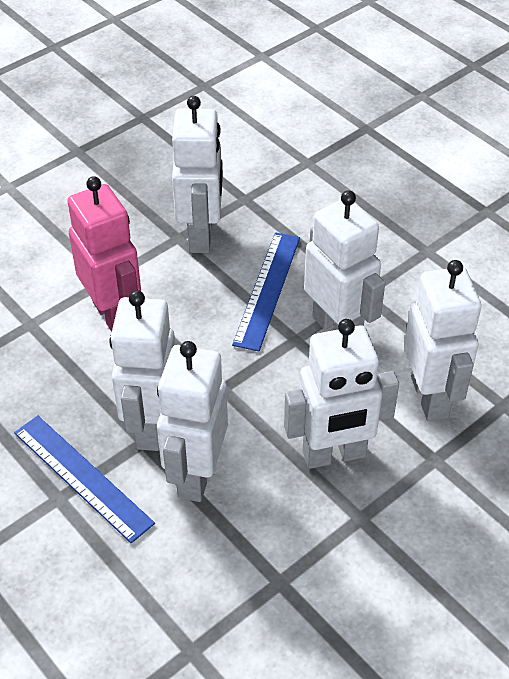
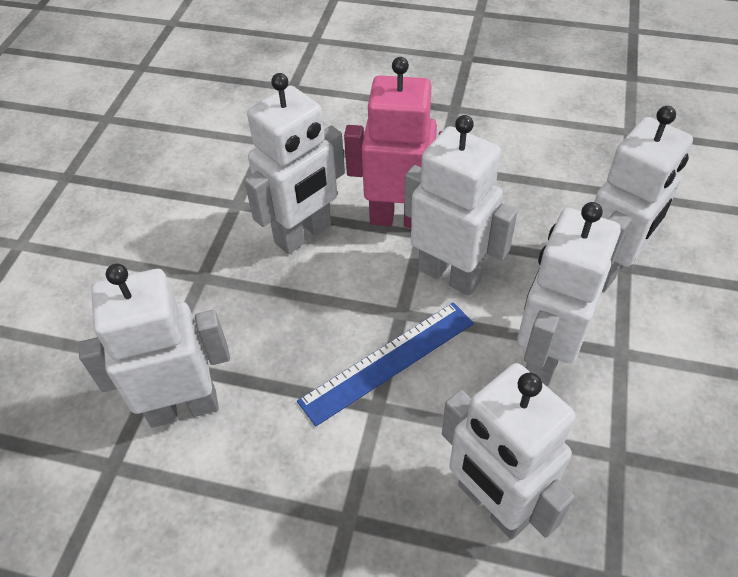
blue ruler: 2 -> 1

